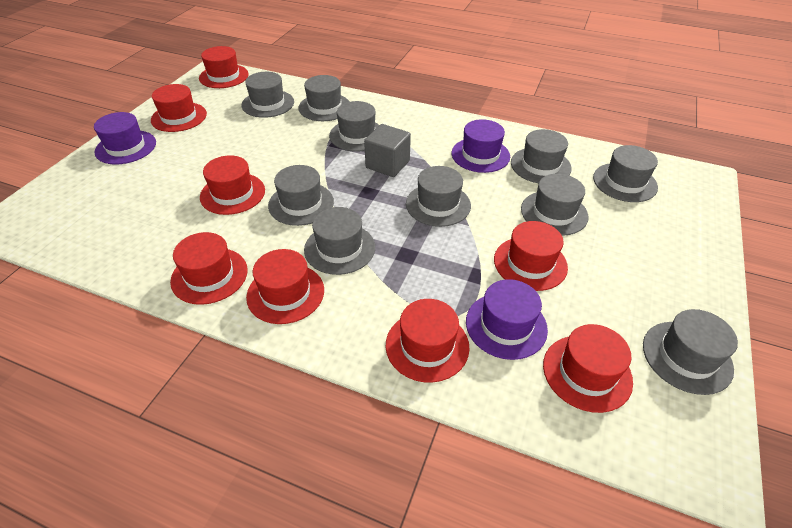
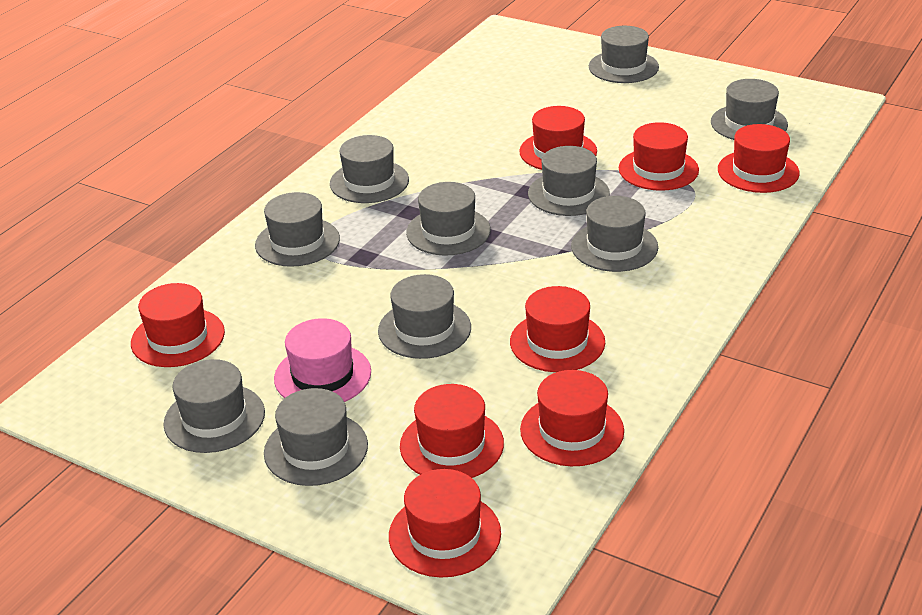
grey cube: 1 -> 0
pink hat: 0 -> 1
purple hat: 3 -> 0

